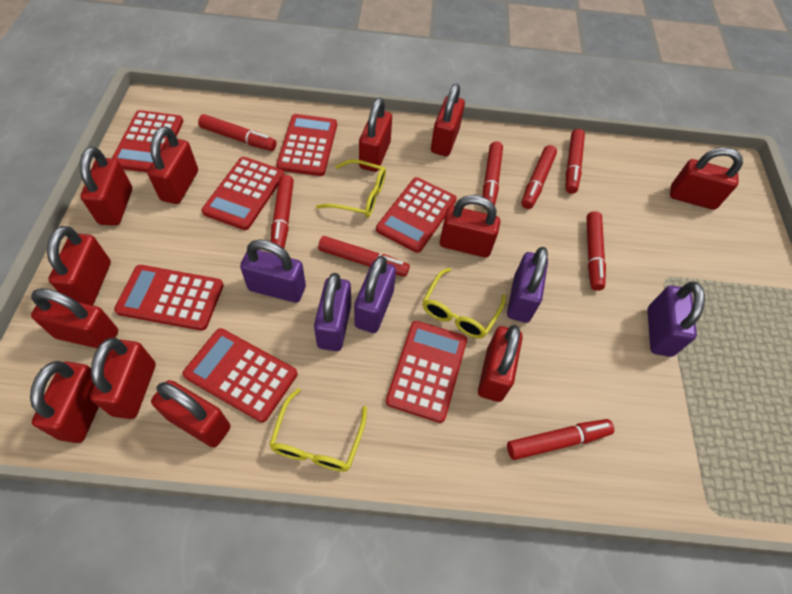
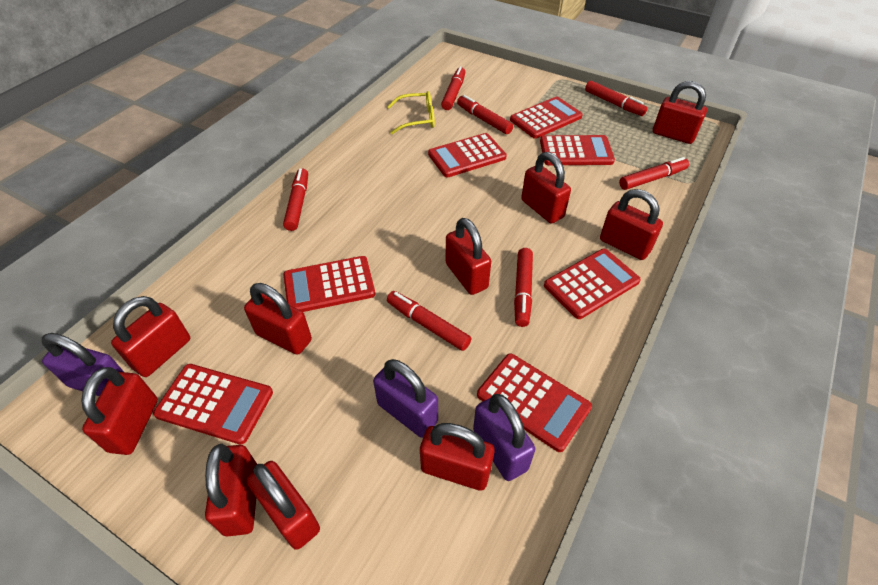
purple padlock: 5 -> 3
red marker: 8 -> 7
red padlock: 12 -> 10
yellow glasses: 3 -> 1

